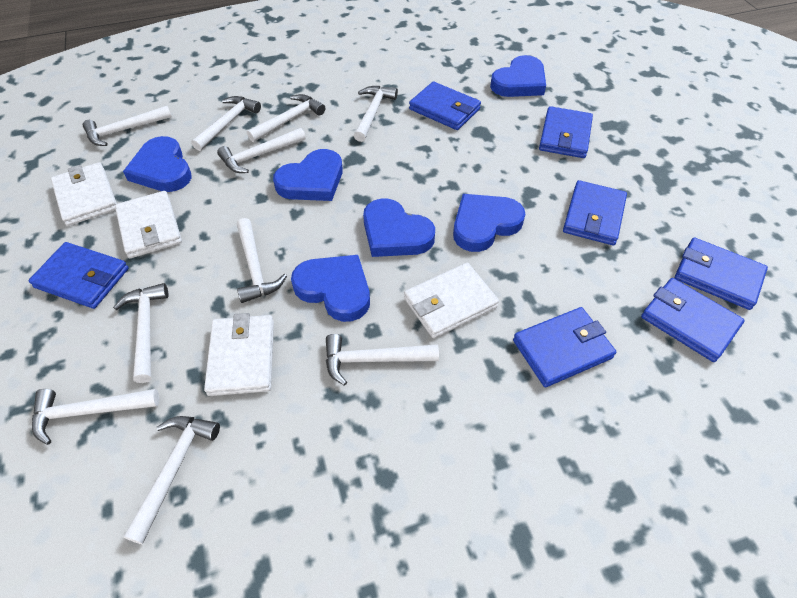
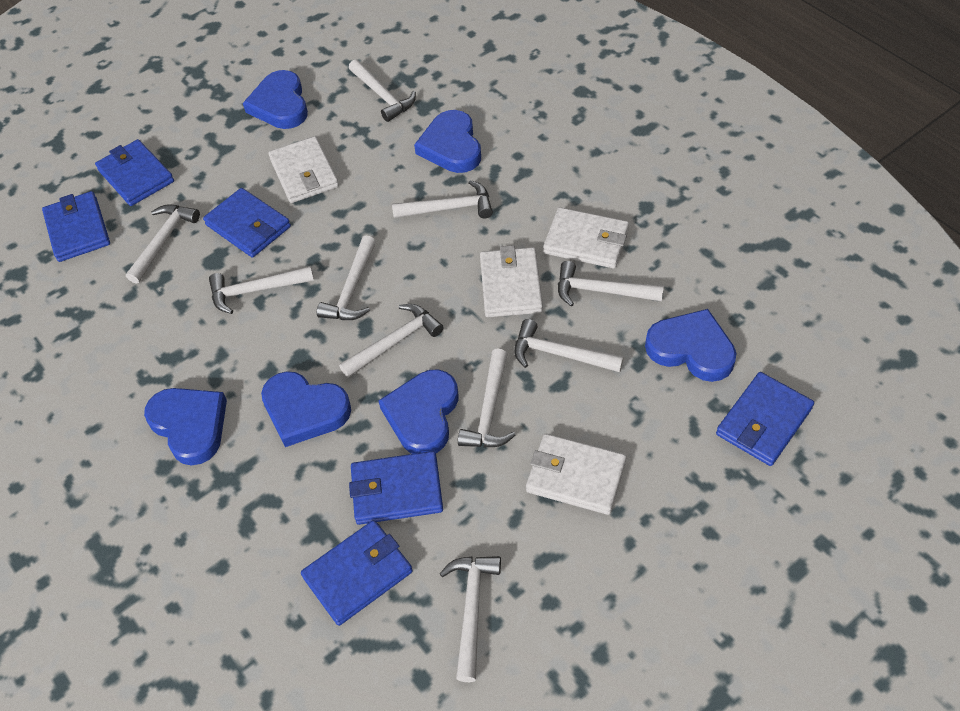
blue wallet: 7 -> 6

